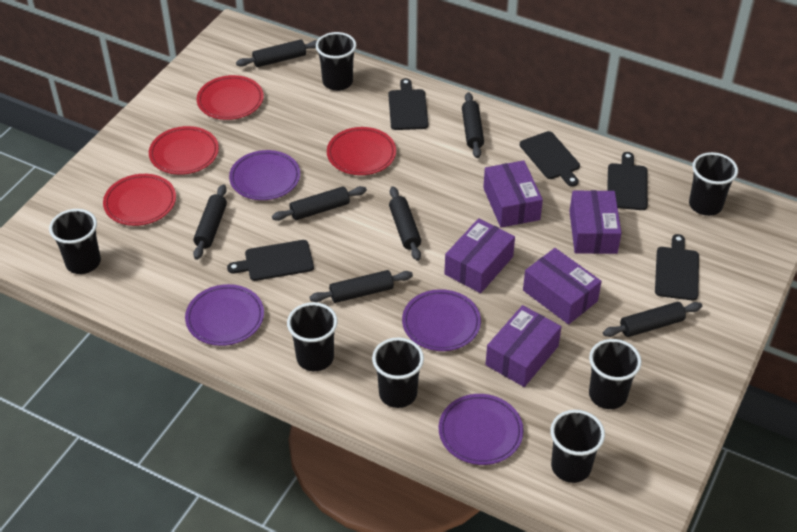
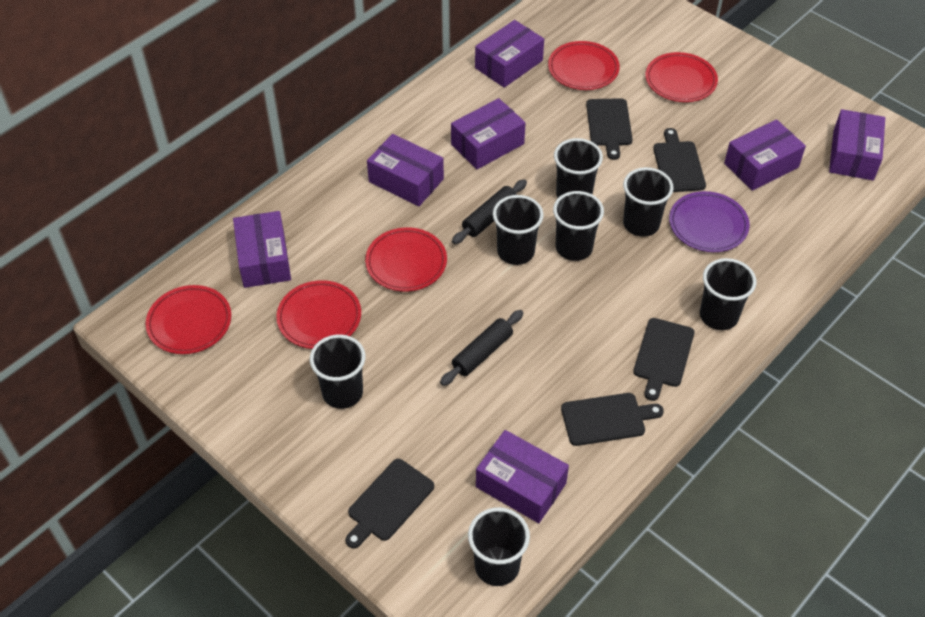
black rolling pin: 7 -> 2
purple box: 5 -> 7
purple plate: 4 -> 1
red plate: 4 -> 5

